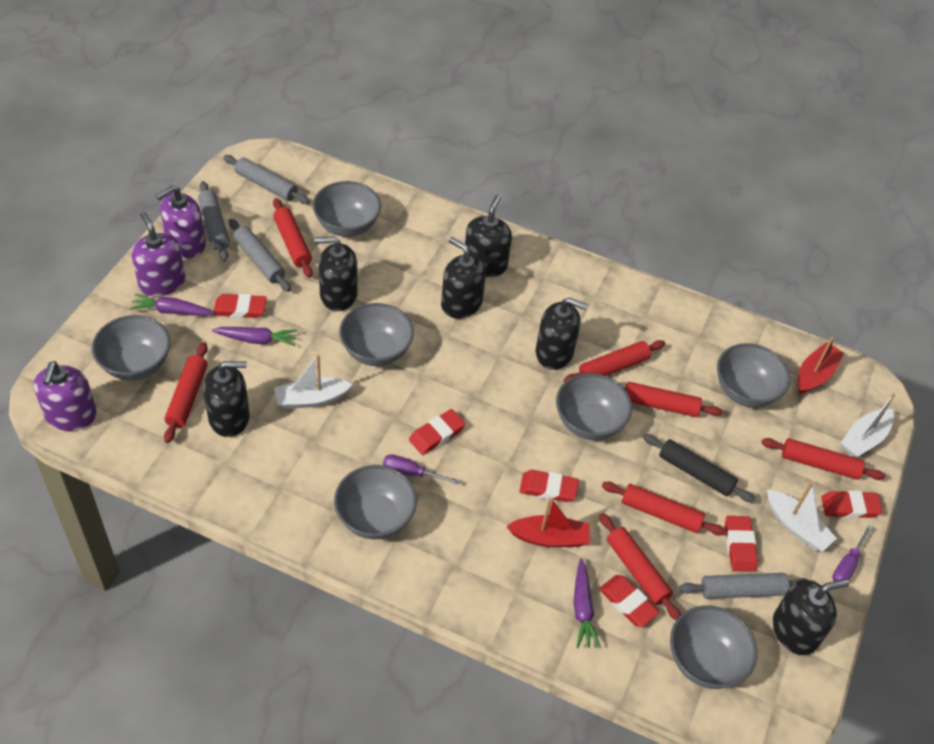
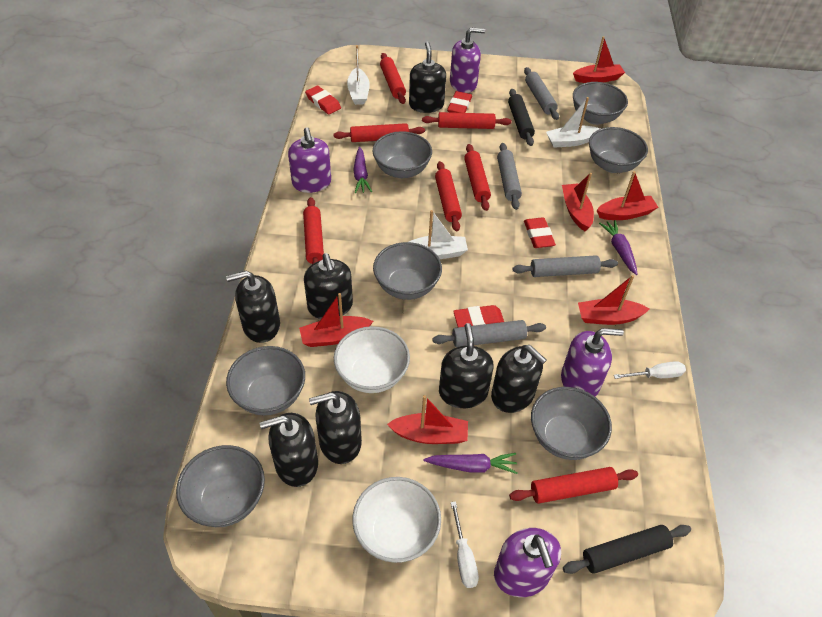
black rolling pin: 1 -> 2
black soap dispenser: 6 -> 7
purple screwdriver: 2 -> 0
purple soap dispenser: 3 -> 4
red boat: 2 -> 6
red eraser: 6 -> 4
white bowl: 0 -> 2
white screwdriver: 0 -> 2

